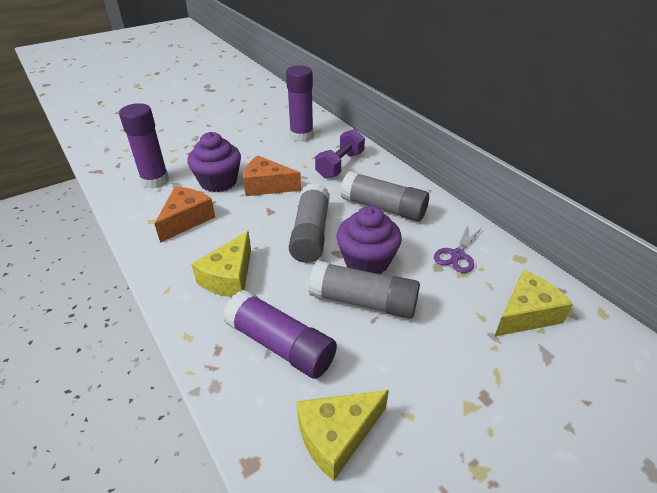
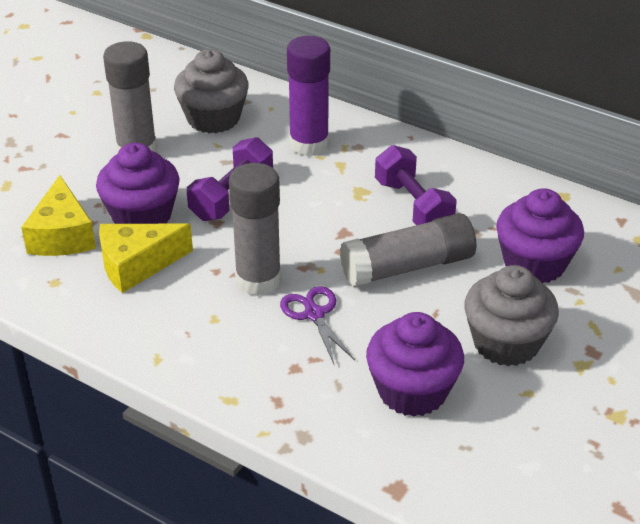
grey cupcake: 0 -> 2
orange cheese: 2 -> 0
purple cupcake: 2 -> 3
purple dumbbell: 1 -> 2
purple glue stick: 3 -> 1
yellow cheese: 3 -> 2

